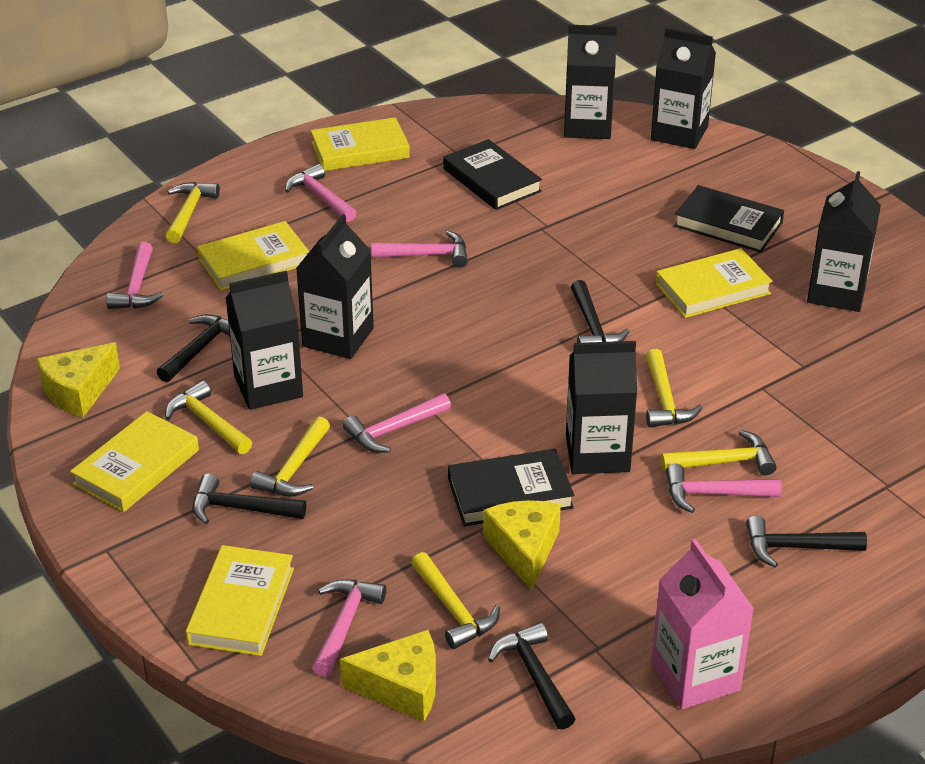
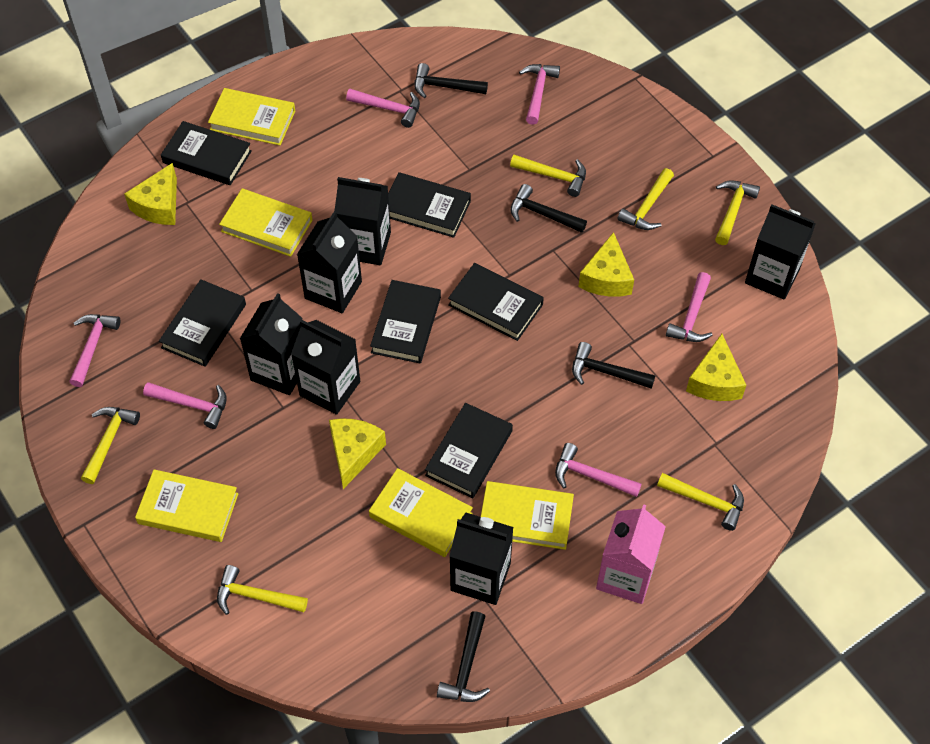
black book: 3 -> 6
black hammer: 5 -> 4
yellow cheese: 3 -> 4

